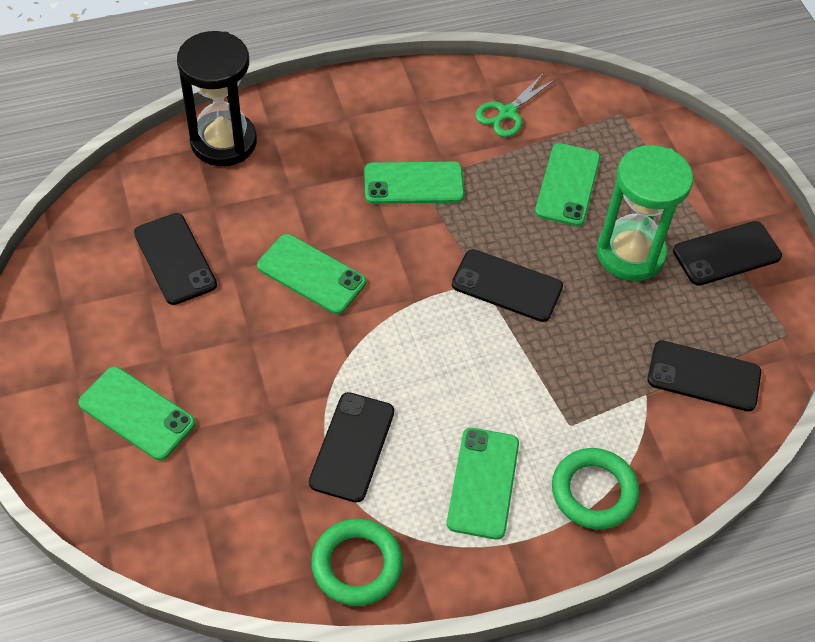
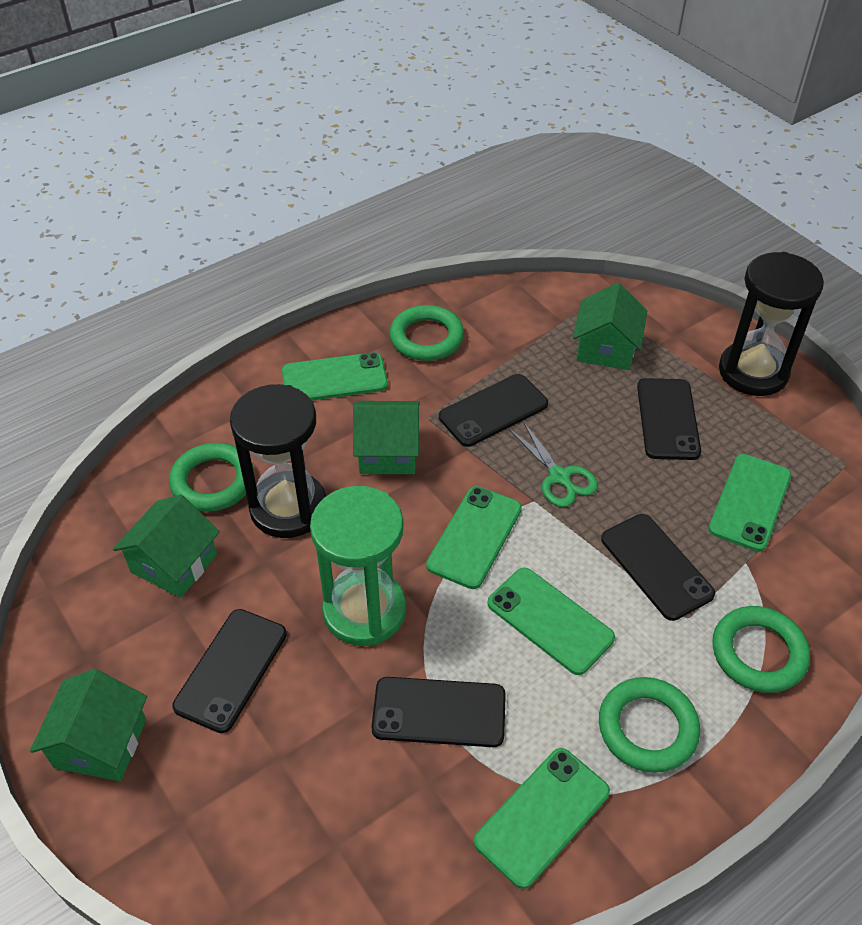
black hourglass: 1 -> 2
green house: 0 -> 4
green ring: 2 -> 4

